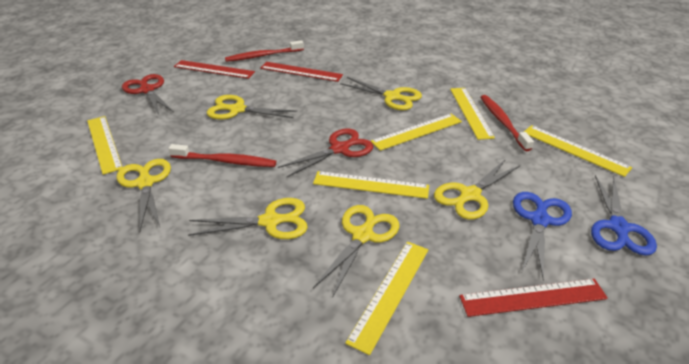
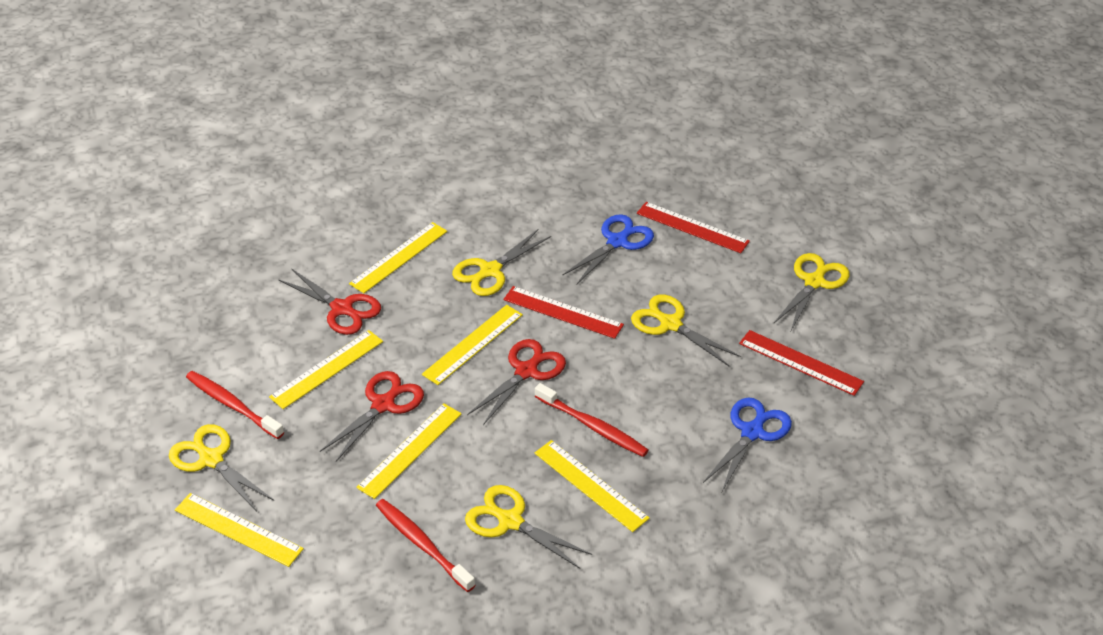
red scissors: 2 -> 3
yellow scissors: 6 -> 5

